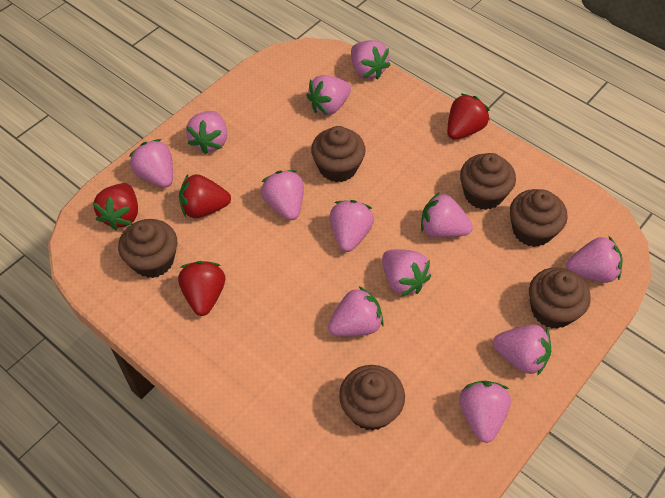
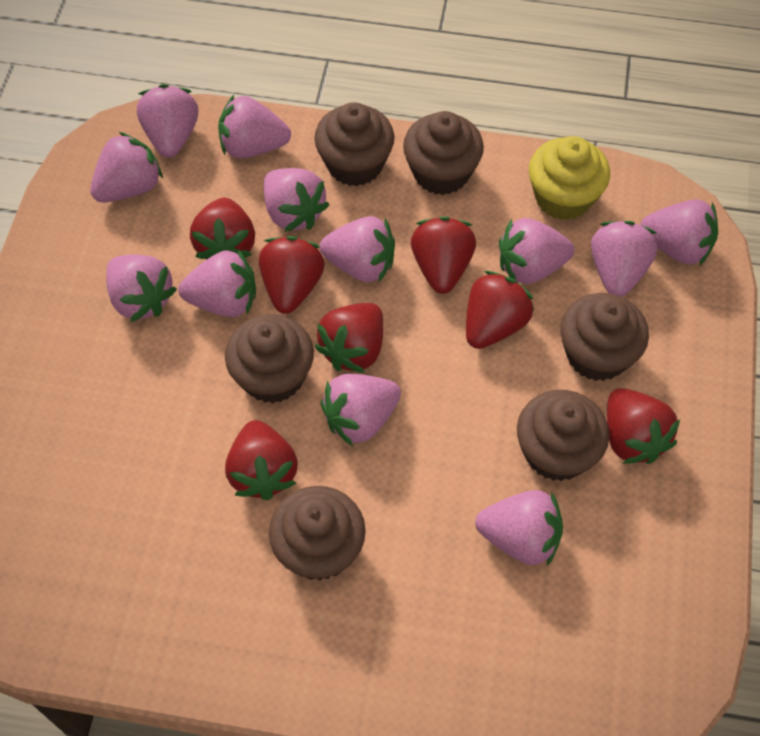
red strawberry: 4 -> 7
yellow cupcake: 0 -> 1

